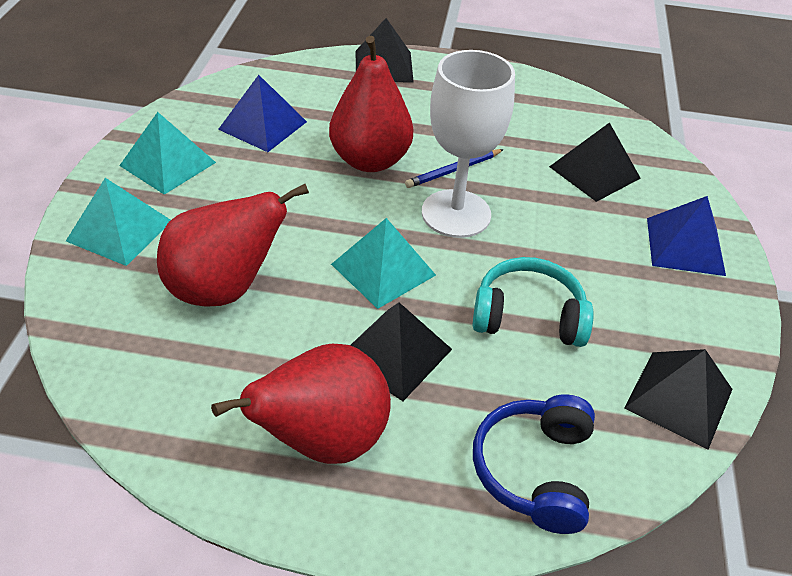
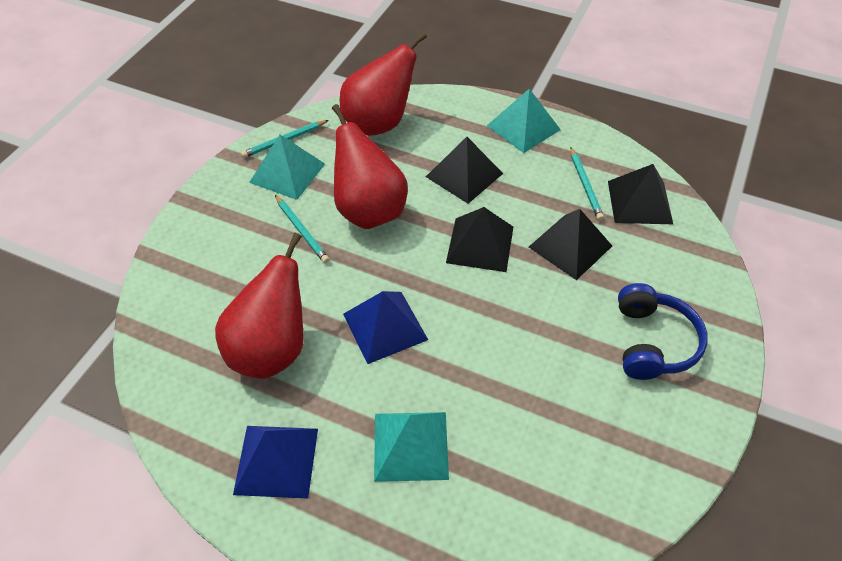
blue pencil: 1 -> 0
turquoise headphones: 1 -> 0
turquoise pencil: 0 -> 3
white goblet: 1 -> 0

